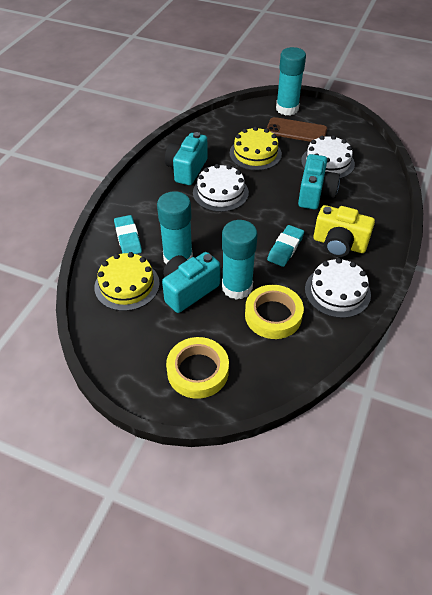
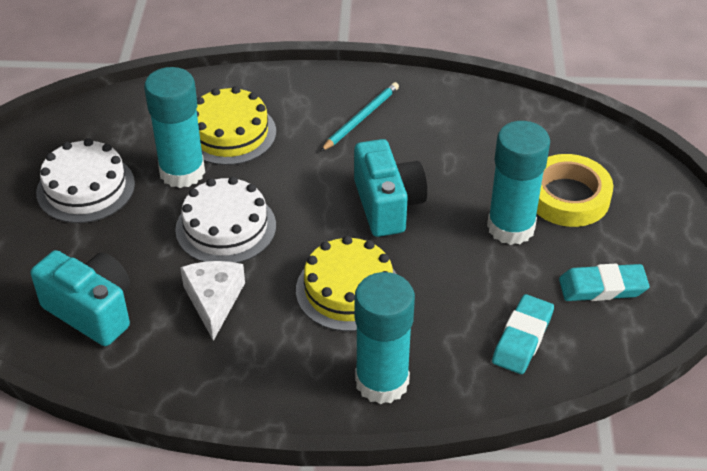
brown phone: 1 -> 0
turquoise camera: 3 -> 2
turquoise pencil: 0 -> 1
white cake: 3 -> 2
white cheese: 0 -> 1
yellow camera: 1 -> 0
yellow tape: 2 -> 1

